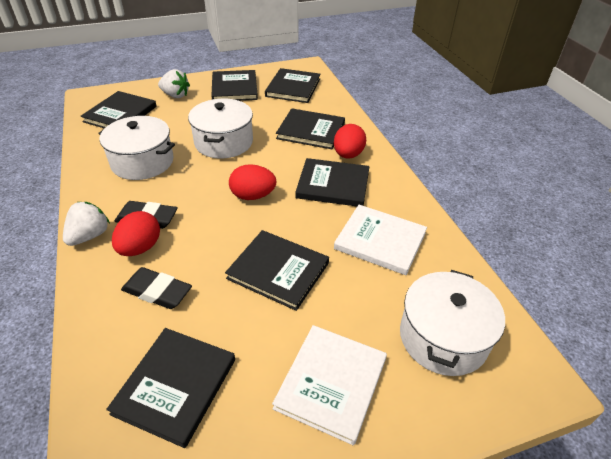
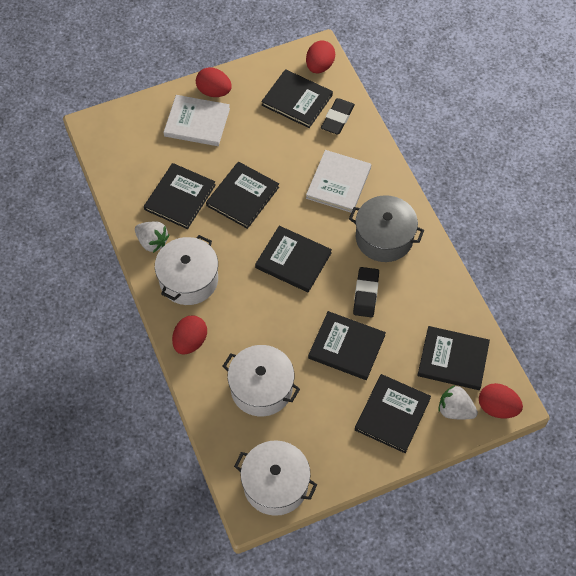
grey pot: 0 -> 1
red egg: 3 -> 4

